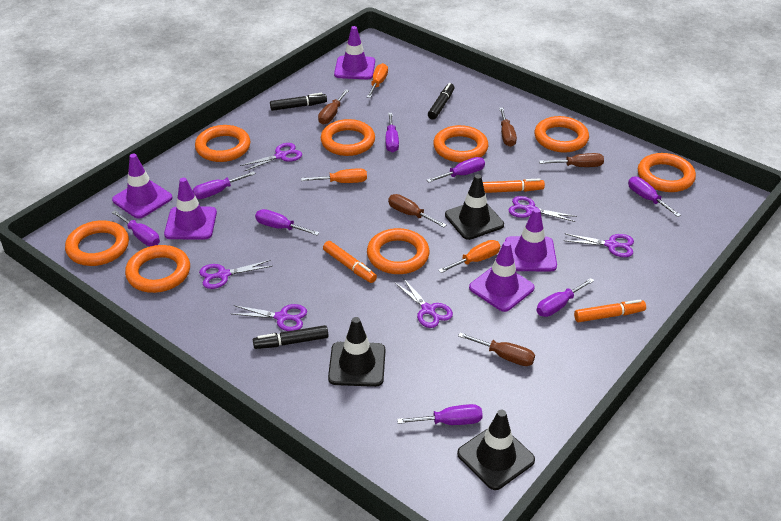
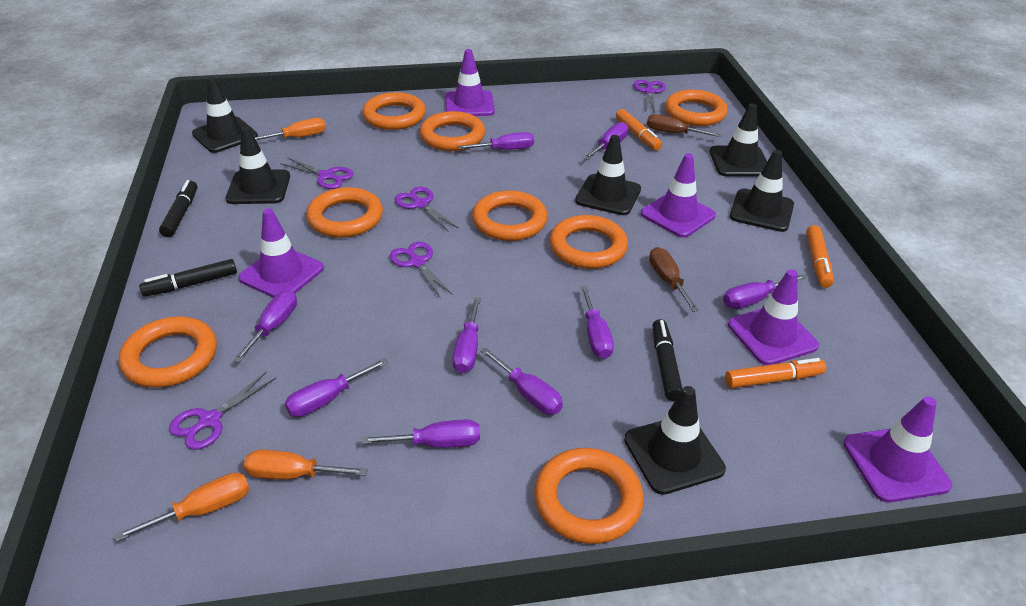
black traffic cone: 3 -> 6
brown screwdriver: 5 -> 2
purple scissors: 6 -> 5
purple screwdriver: 8 -> 9

